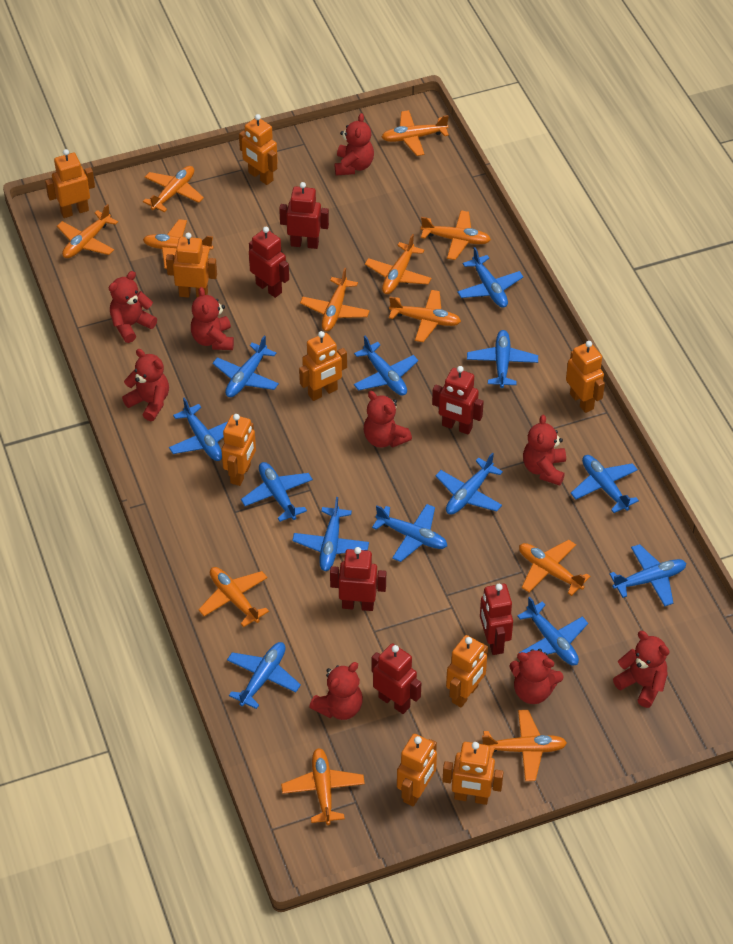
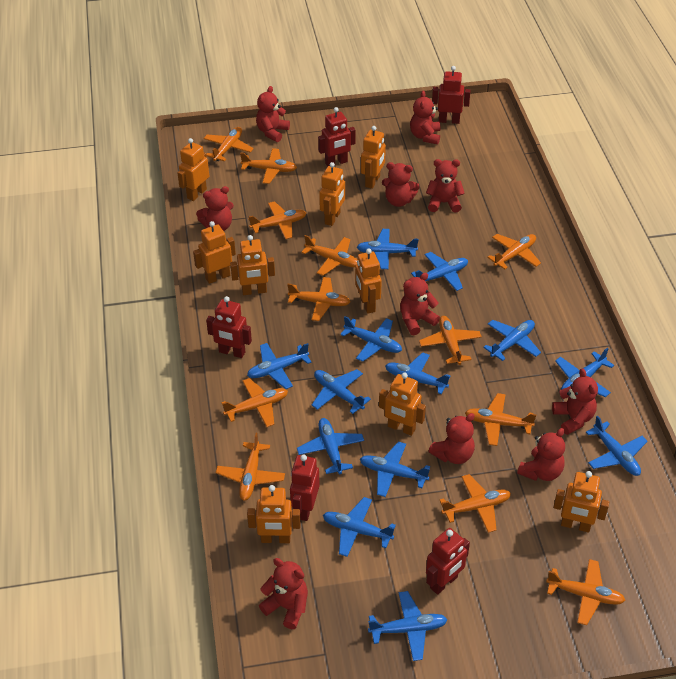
red robot: 6 -> 5
red teddy bear: 9 -> 10

